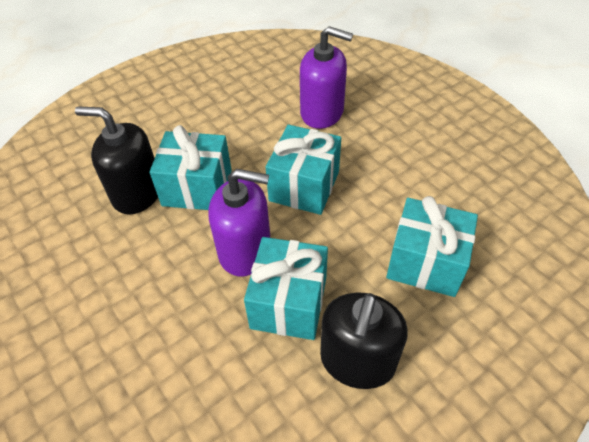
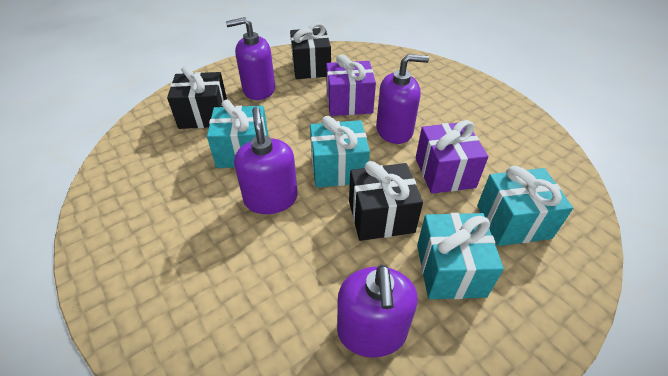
black gift: 0 -> 3
black soap dispenser: 2 -> 0
purple gift: 0 -> 2
purple soap dispenser: 2 -> 4

